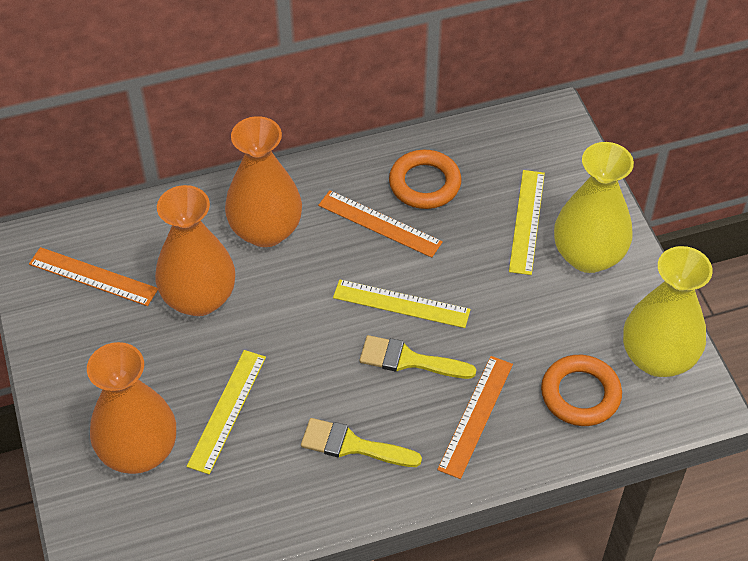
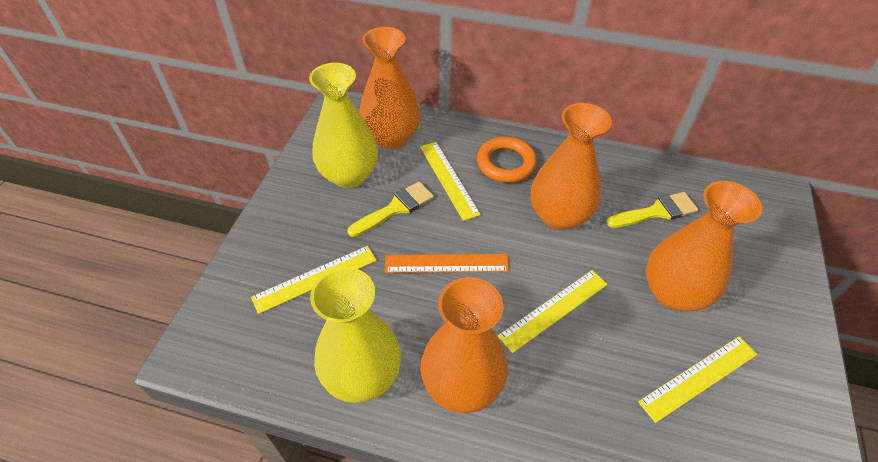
orange ring: 2 -> 1
orange ruler: 3 -> 1
orange vase: 3 -> 4
yellow ruler: 3 -> 4

